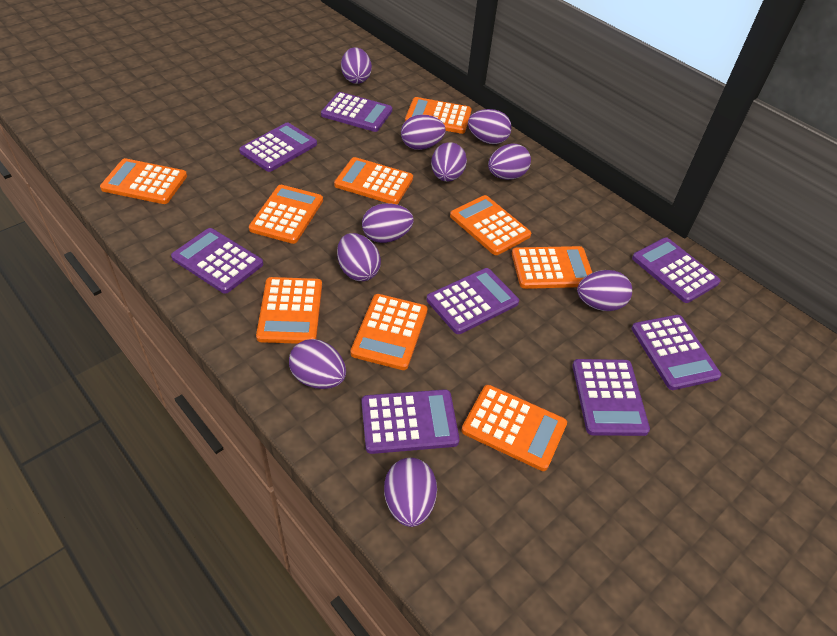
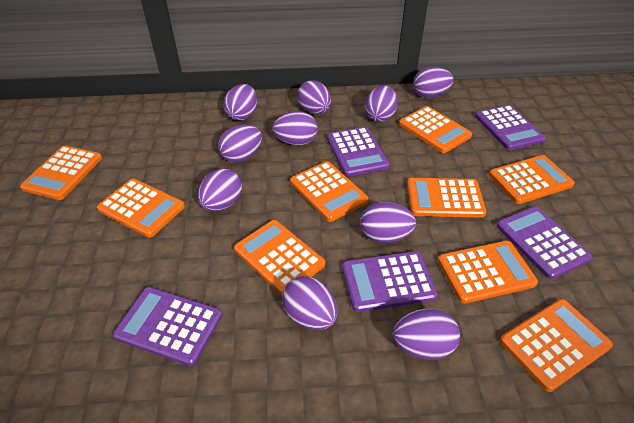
purple calculator: 8 -> 5

